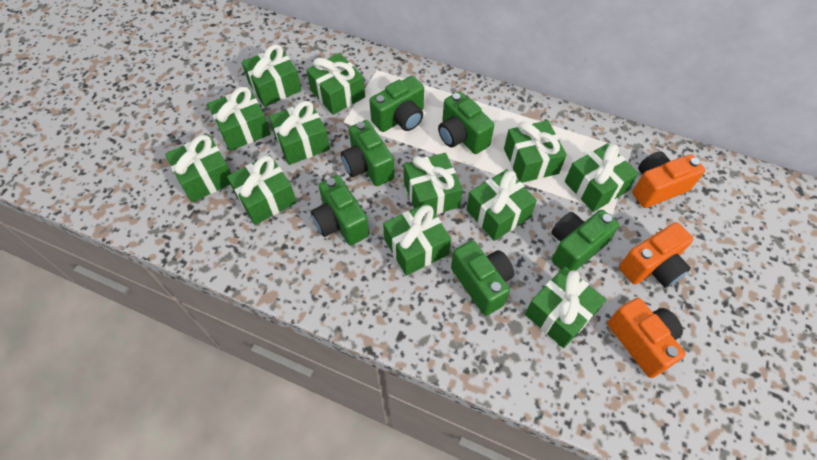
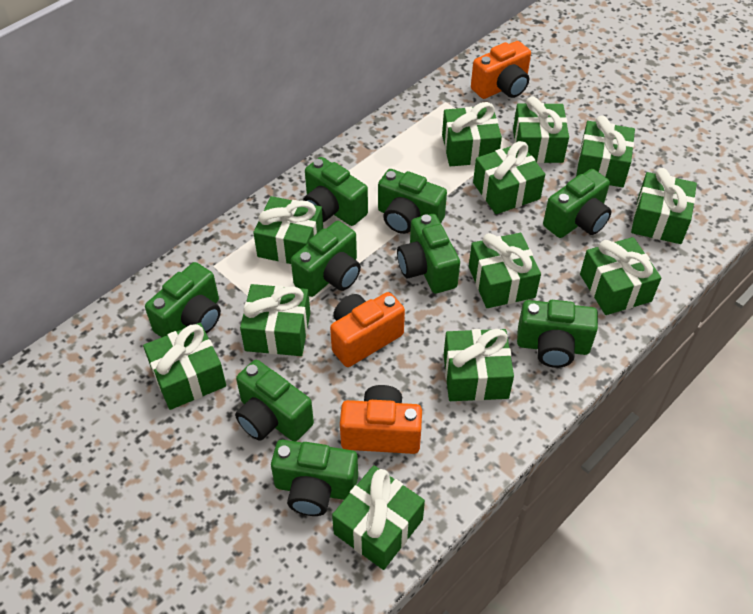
green camera: 6 -> 9

